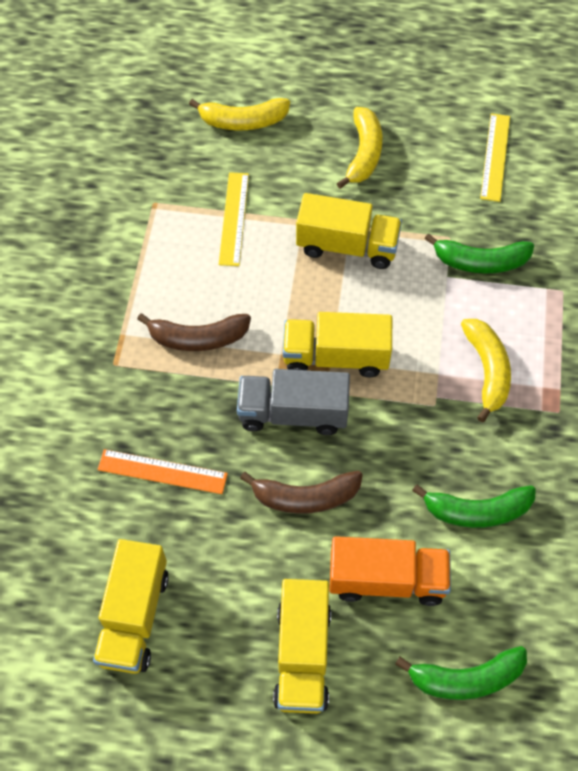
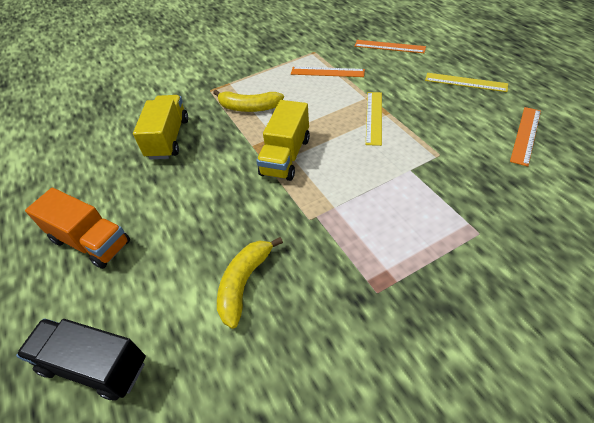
black truck: 0 -> 1
brown banana: 2 -> 0
green banana: 3 -> 0
grey truck: 1 -> 0
orange ruler: 1 -> 3
yellow banana: 3 -> 2
yellow truck: 4 -> 2

